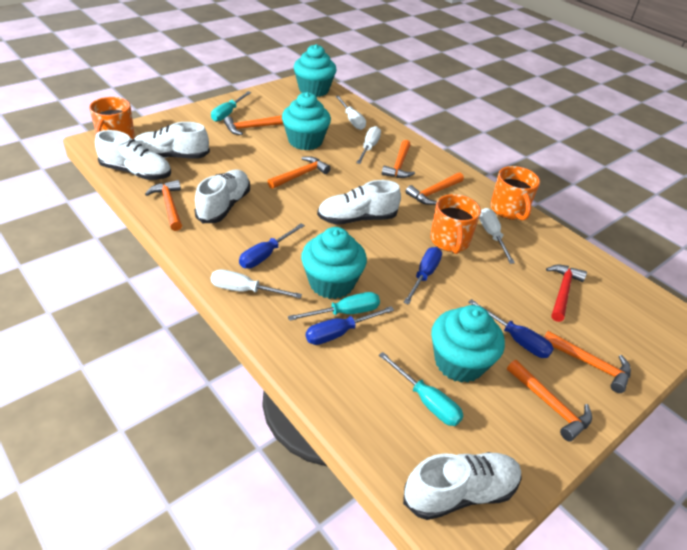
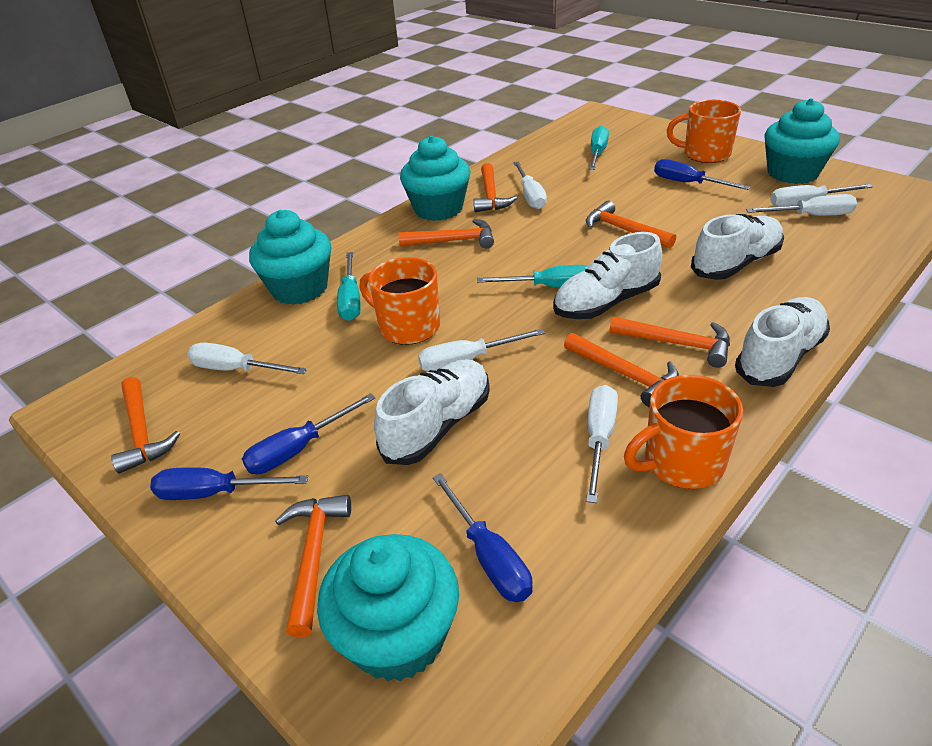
red hammer: 1 -> 0
white screwdriver: 4 -> 6
white shoe: 5 -> 4

